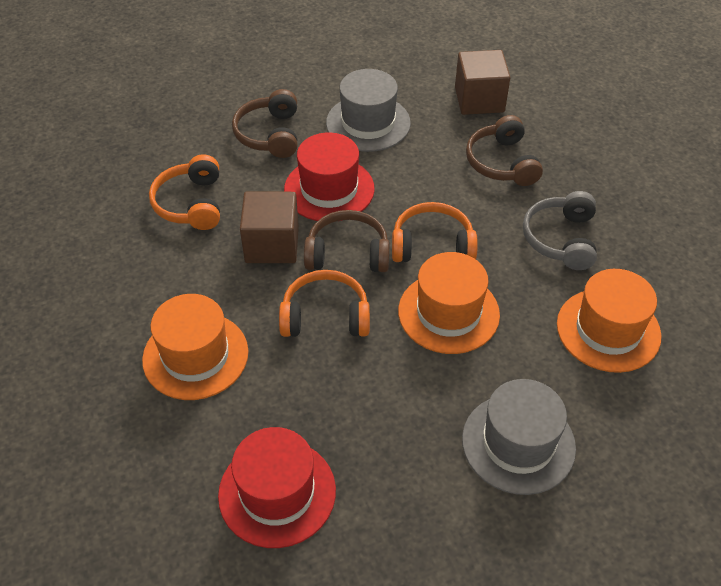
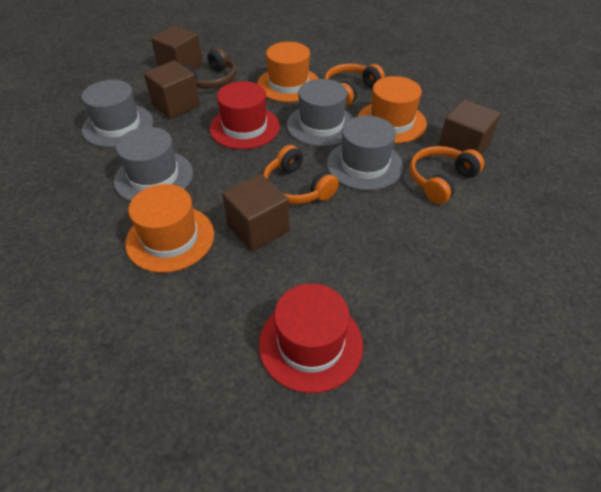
brown cube: 2 -> 4
brown headphones: 3 -> 1
grey hat: 2 -> 4
grey headphones: 1 -> 0

